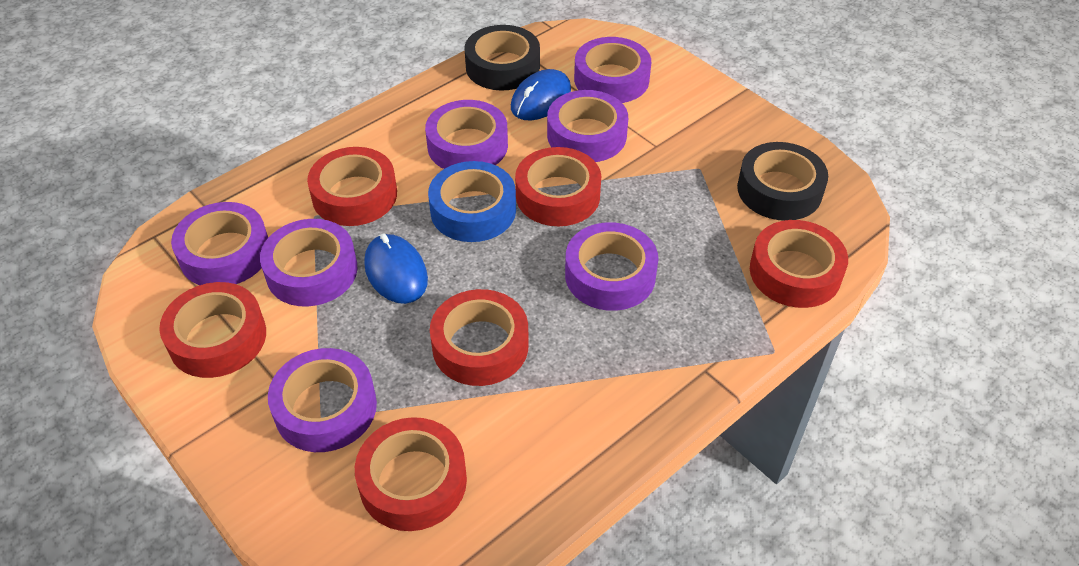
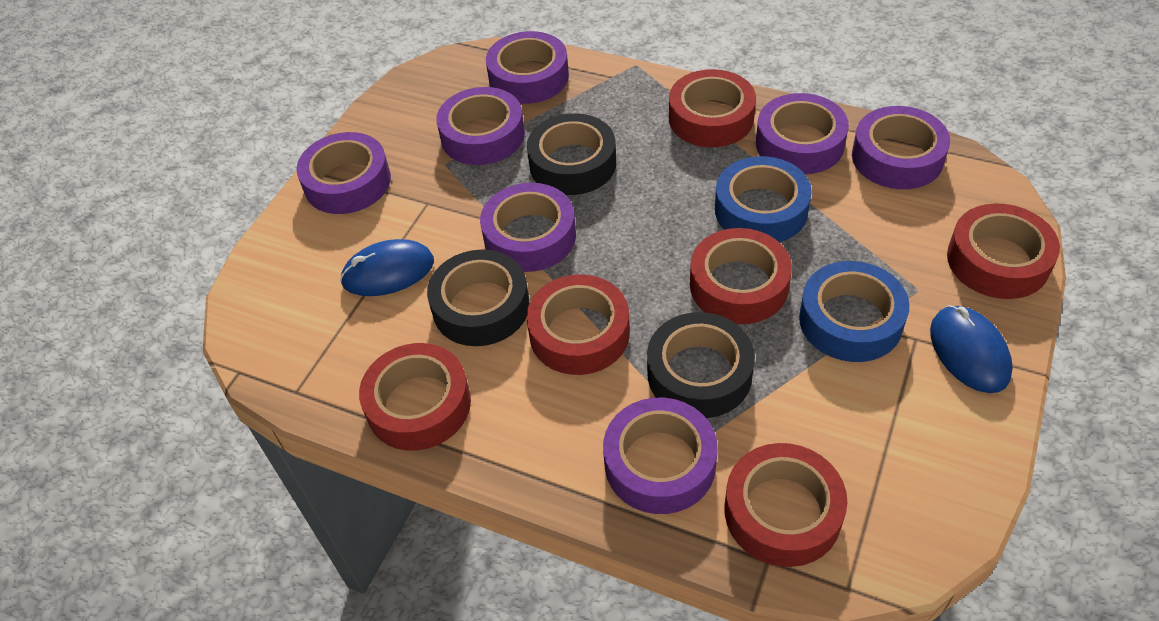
black tape: 2 -> 3
blue tape: 1 -> 2

